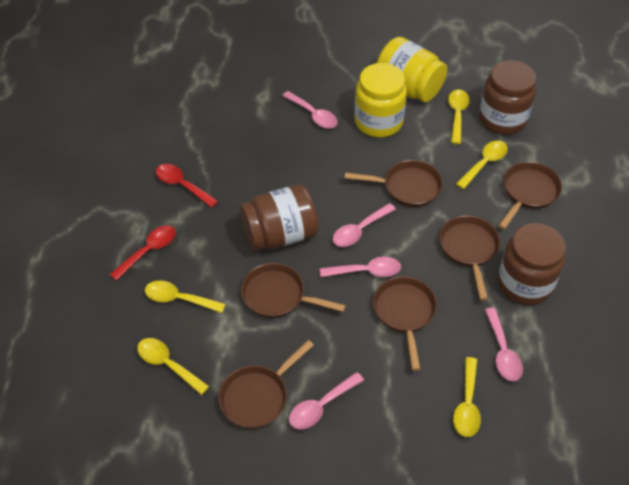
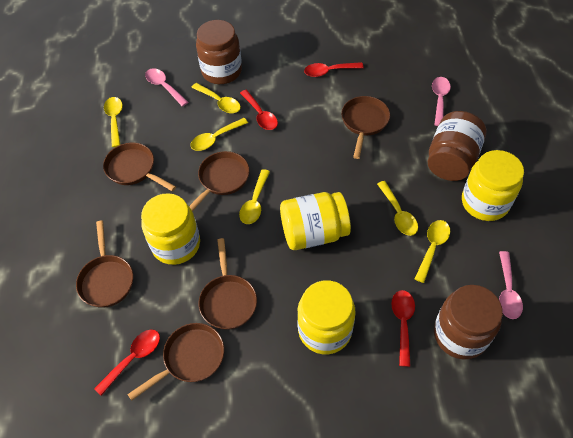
pink spoon: 5 -> 3
red spoon: 2 -> 4
yellow jar: 2 -> 4
yellow spoon: 5 -> 6

